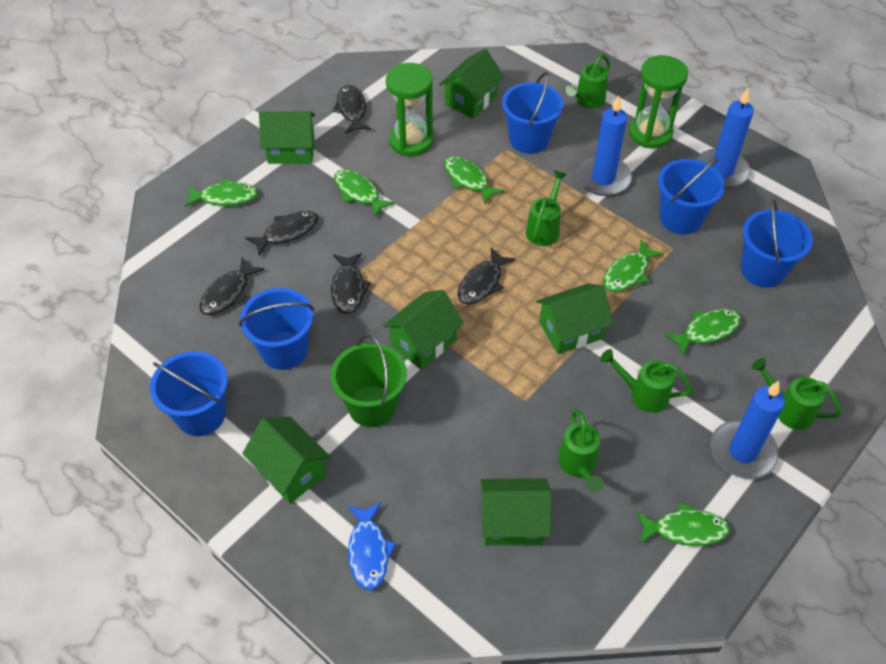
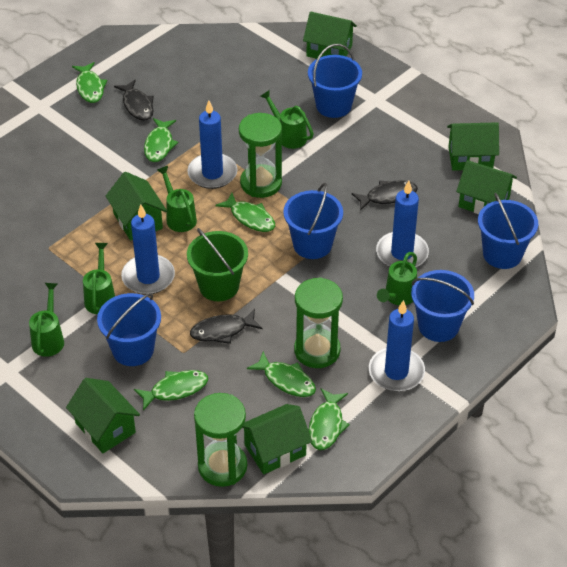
black fish: 5 -> 3
blue candle: 3 -> 4
blue fish: 1 -> 0
green hourglass: 2 -> 3

